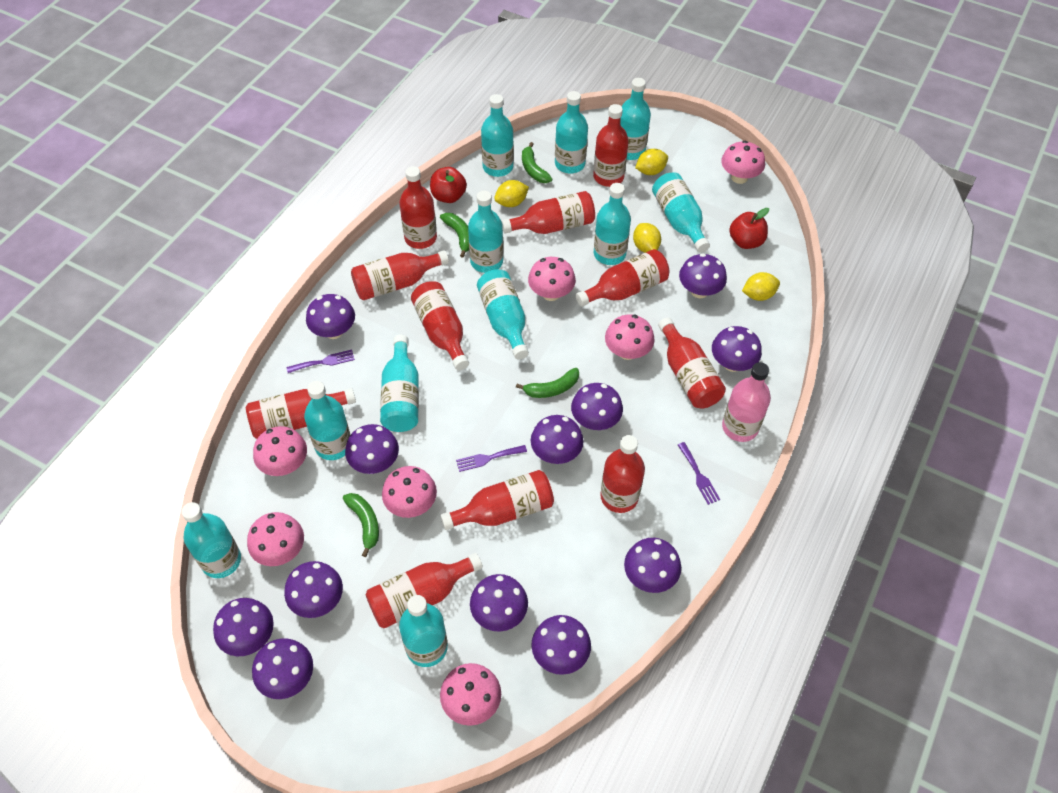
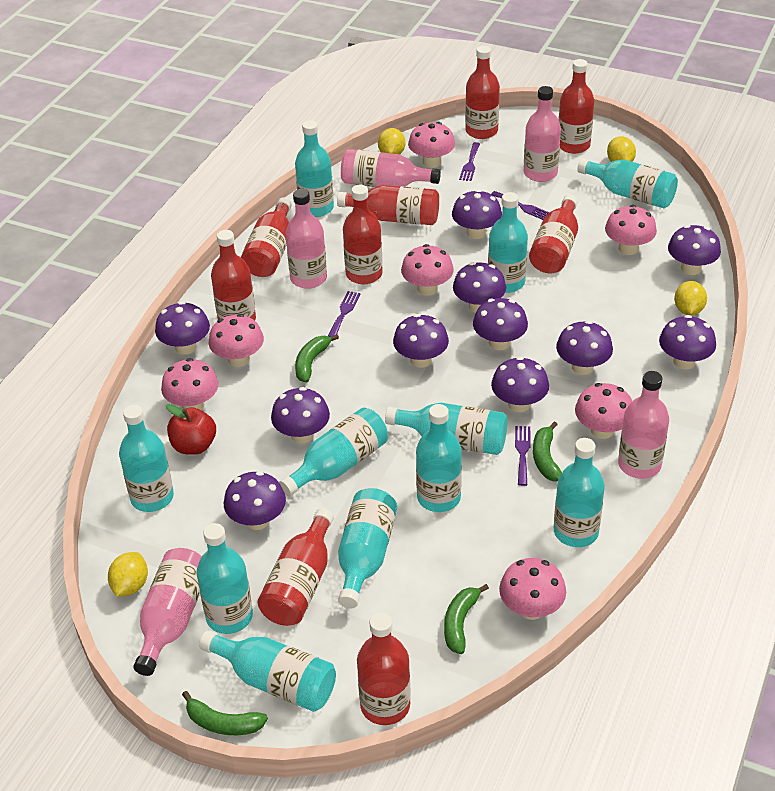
pink bottle: 1 -> 5
purple fork: 3 -> 4
purple mushroom: 12 -> 11
red apple: 2 -> 1
red bottle: 11 -> 9

